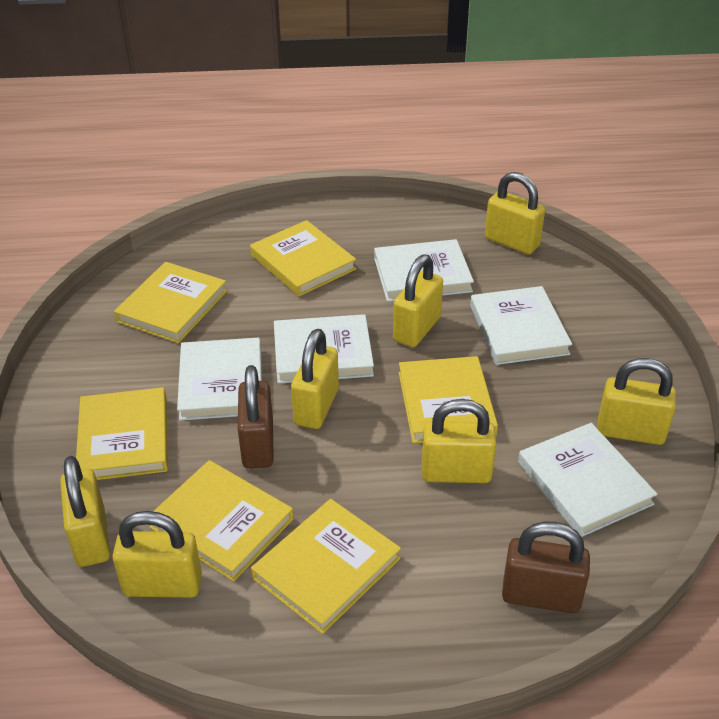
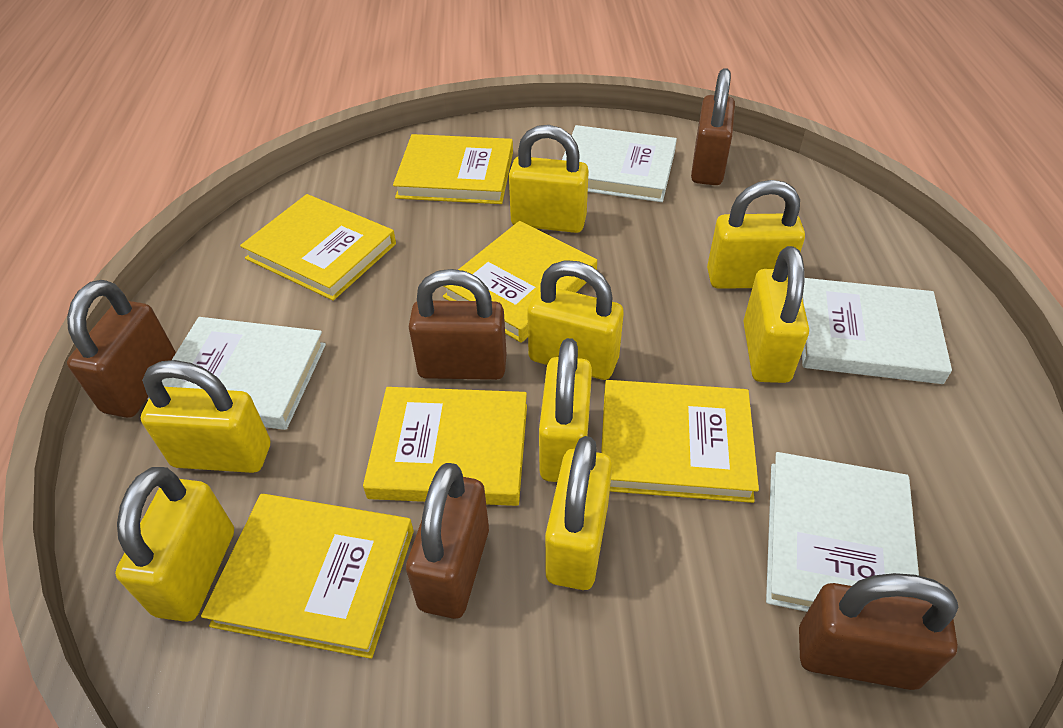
brown padlock: 2 -> 5
white book: 5 -> 4
yellow padlock: 7 -> 8

